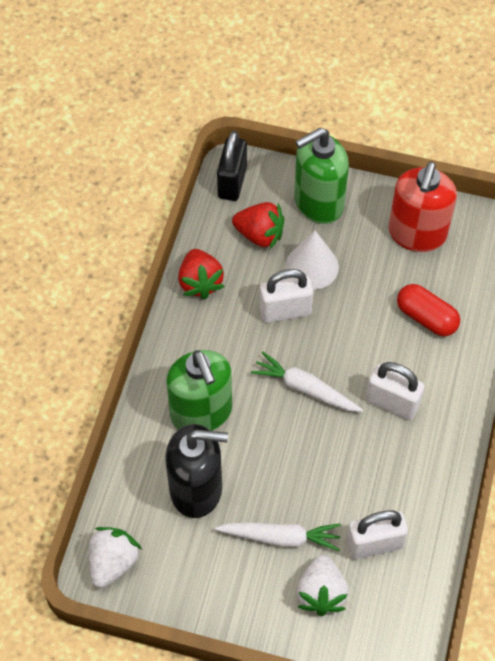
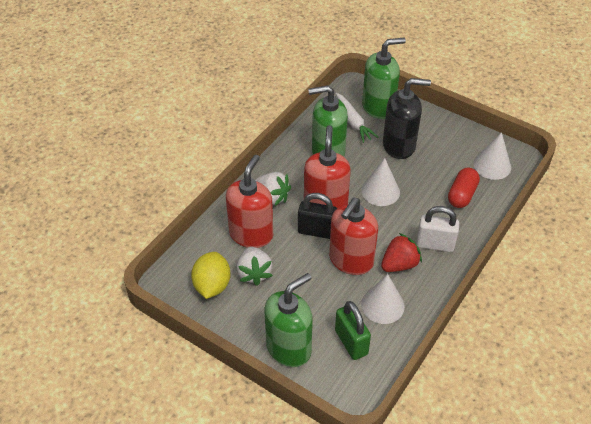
green padlock: 0 -> 1
green soap dispenser: 2 -> 3
red soap dispenser: 1 -> 3
red strawberry: 2 -> 1
white carrot: 2 -> 1
white cone: 1 -> 3
white padlock: 3 -> 1
yellow lemon: 0 -> 1

